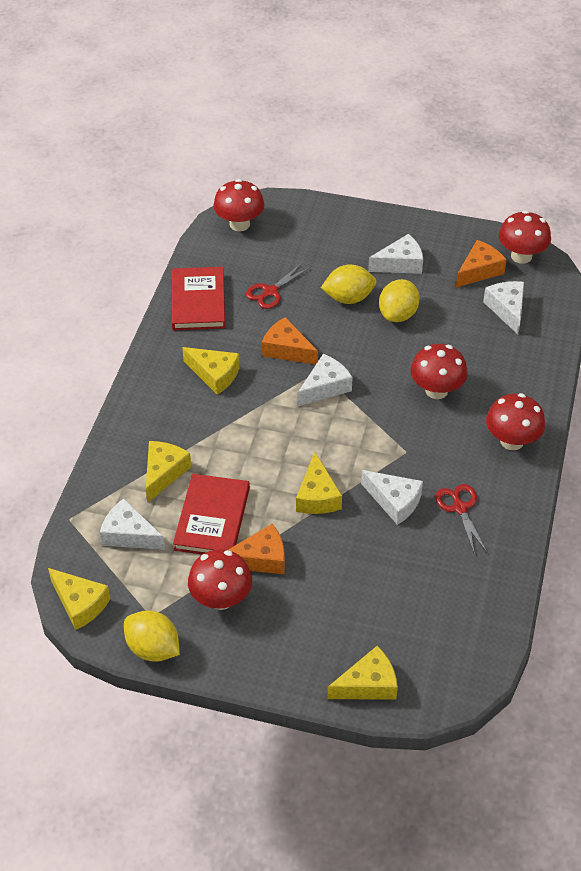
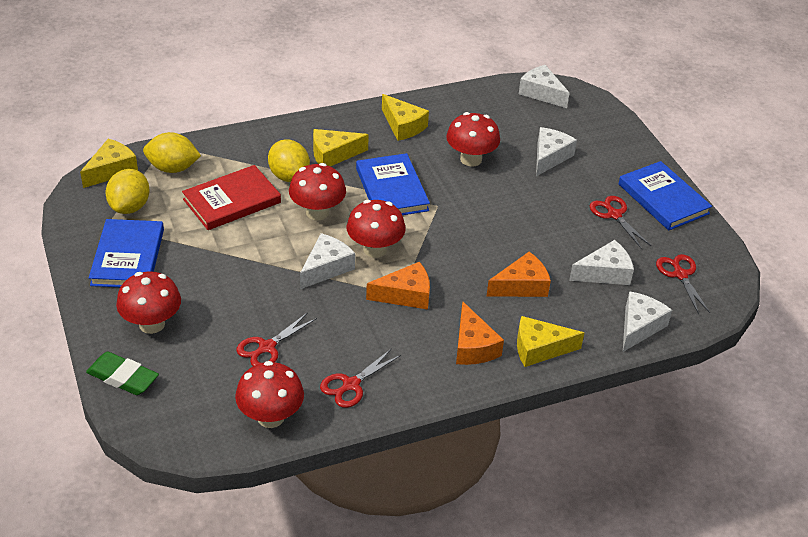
blue book: 0 -> 3
green eraser: 0 -> 1
red book: 2 -> 1
red scissors: 2 -> 4
yellow cheese: 5 -> 4

